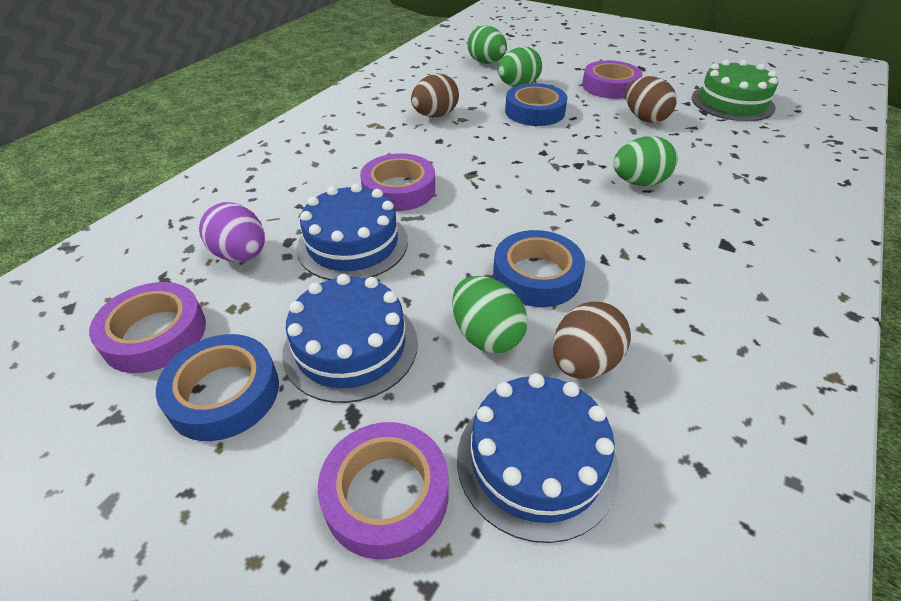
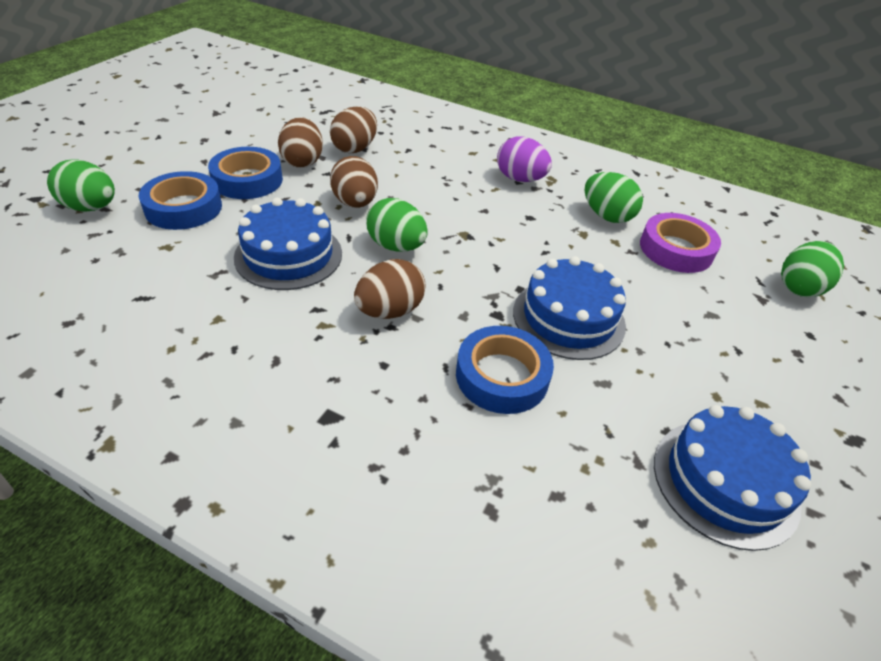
brown egg: 3 -> 4
green cake: 1 -> 0
purple tape: 4 -> 1

